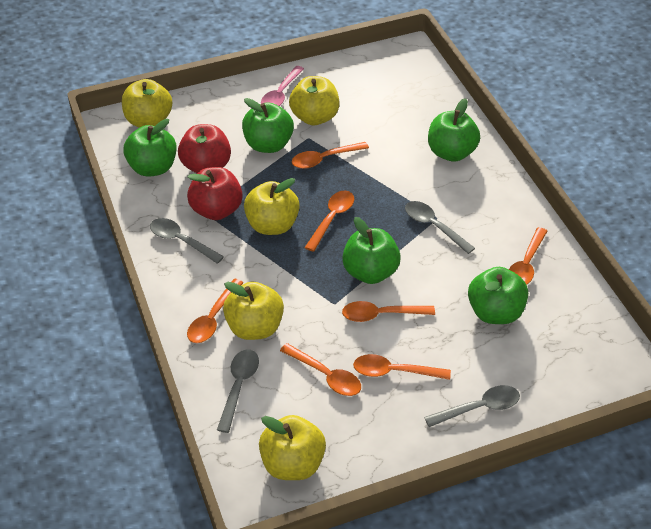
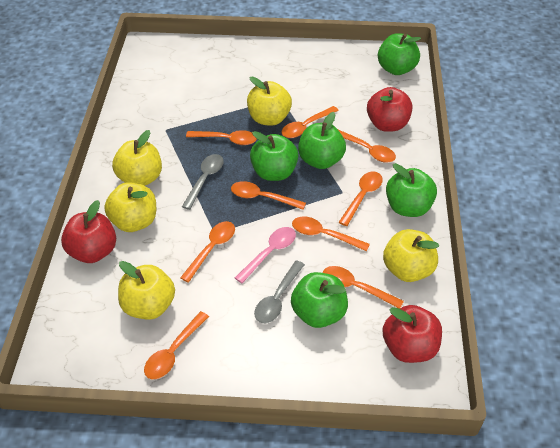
grey spoon: 4 -> 2
orange spoon: 7 -> 9
red apple: 2 -> 3

